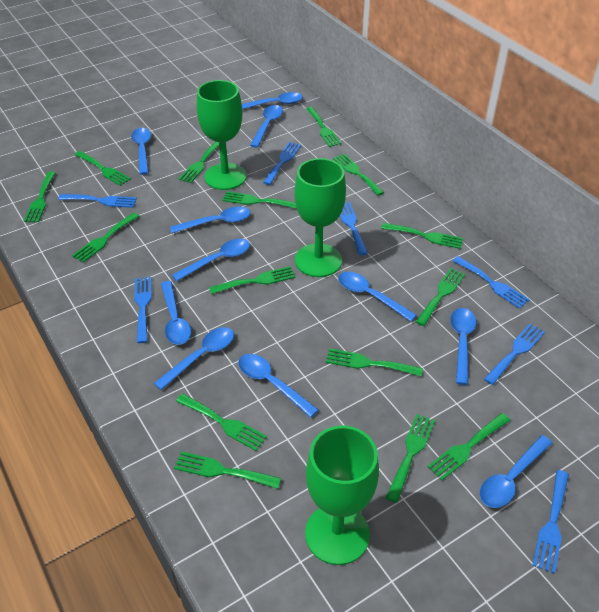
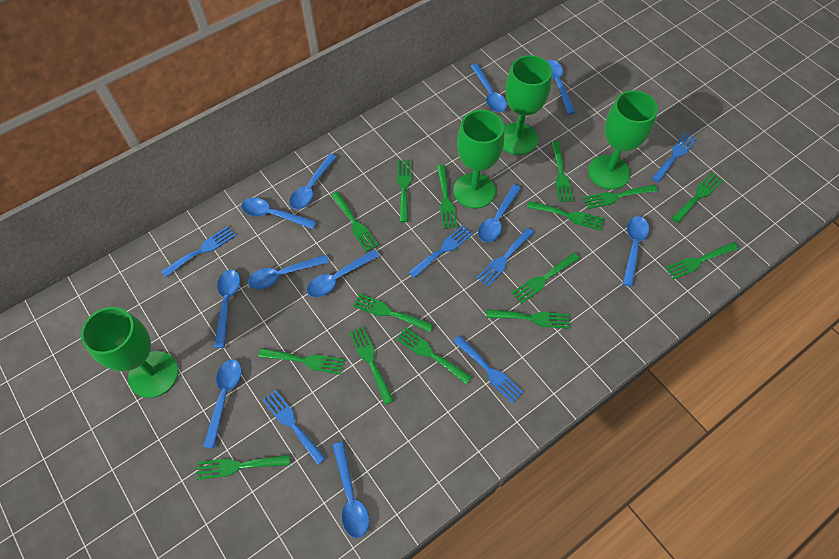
blue fork: 7 -> 6
green goblet: 3 -> 4

